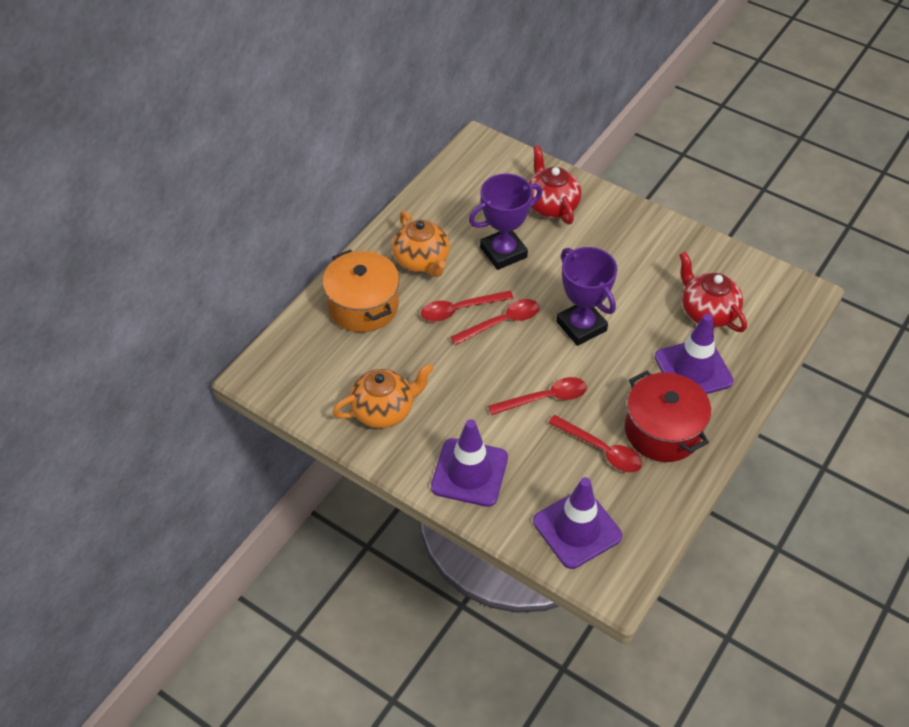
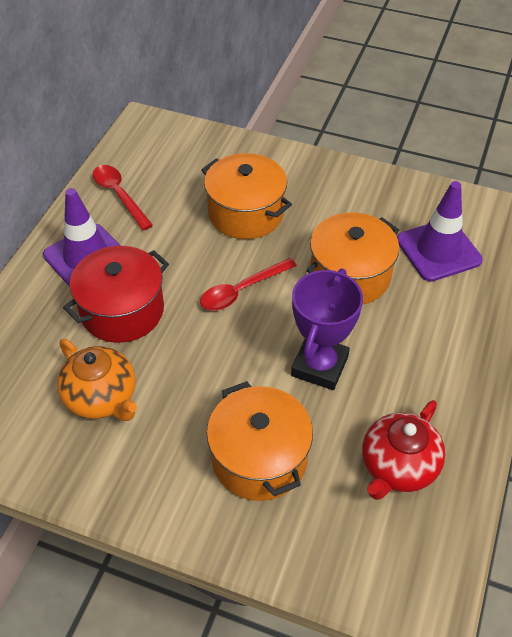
orange pot: 1 -> 3
orange teapot: 2 -> 1
purple traffic cone: 3 -> 2
purple trophy: 2 -> 1
red spoon: 4 -> 2
red teapot: 2 -> 1

